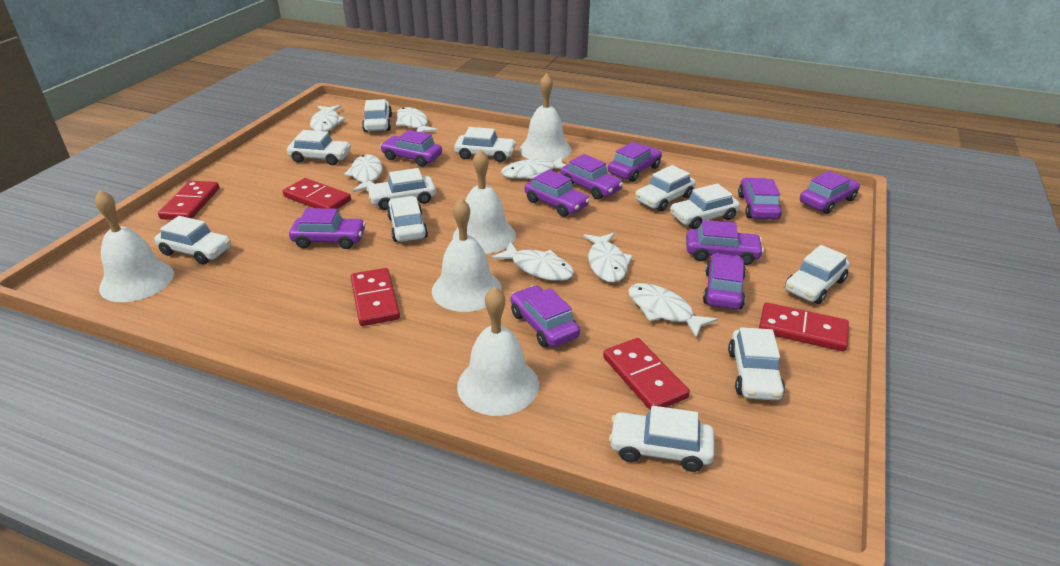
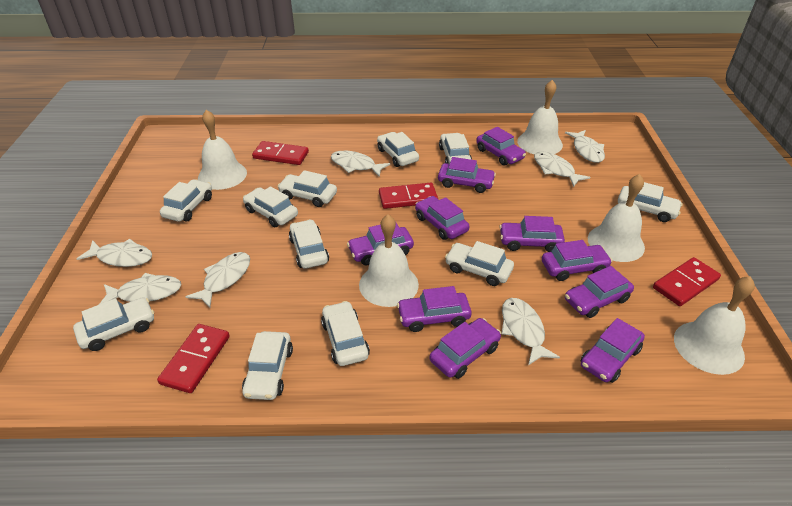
red domino: 5 -> 4

